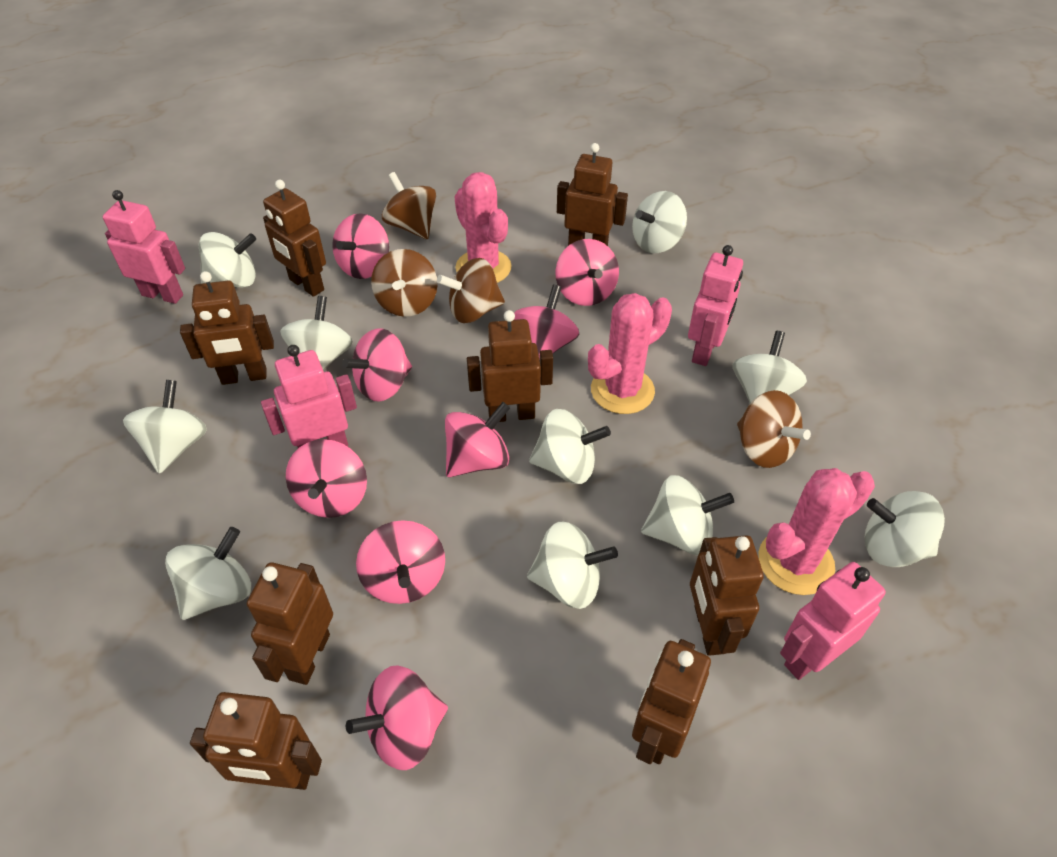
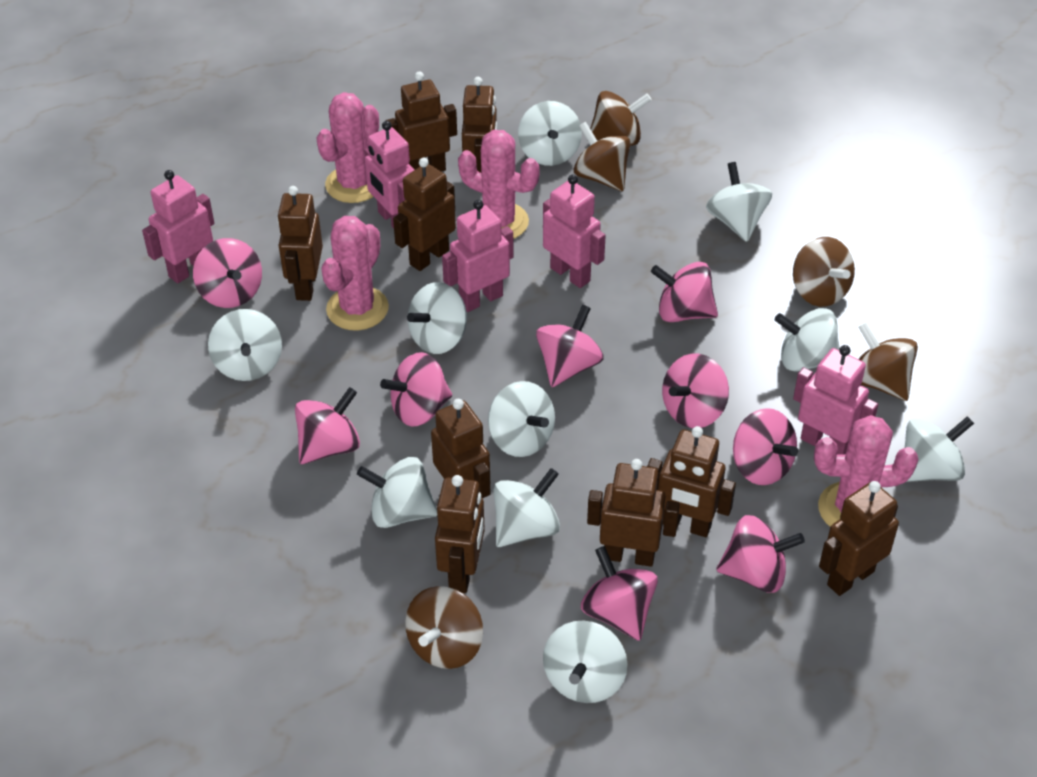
brown robot: 8 -> 9
brown spinning top: 4 -> 5
pink cactus: 3 -> 4
pink robot: 4 -> 5
pink spinning top: 8 -> 9

